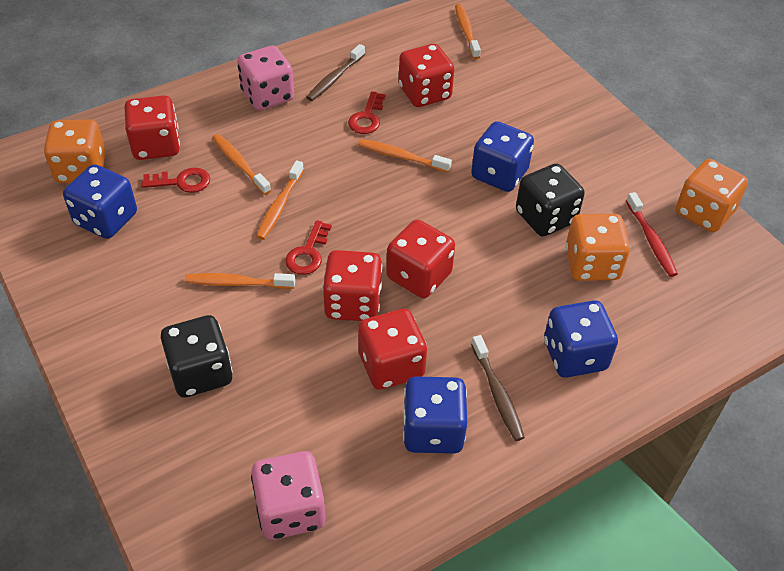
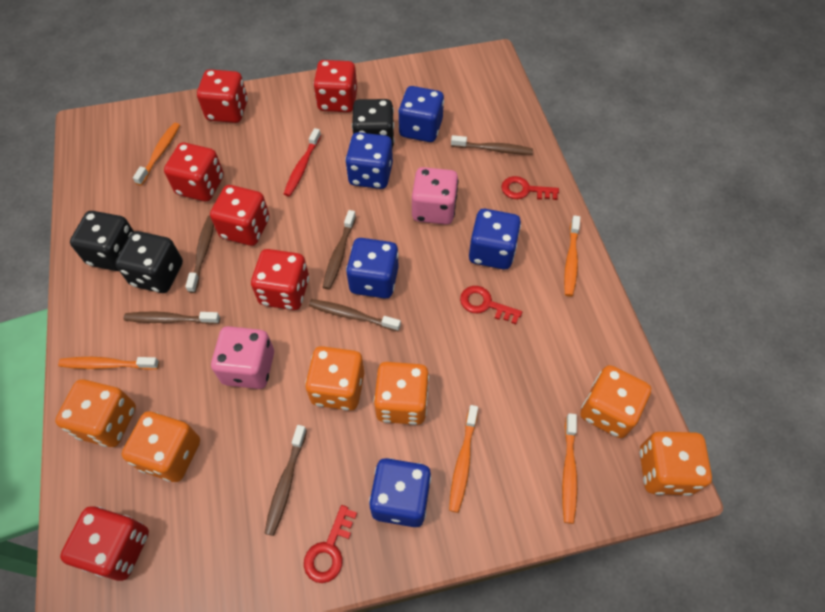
black dice: 2 -> 3
blue dice: 4 -> 5
brown toothbrush: 2 -> 6
orange dice: 3 -> 6
red dice: 5 -> 6

